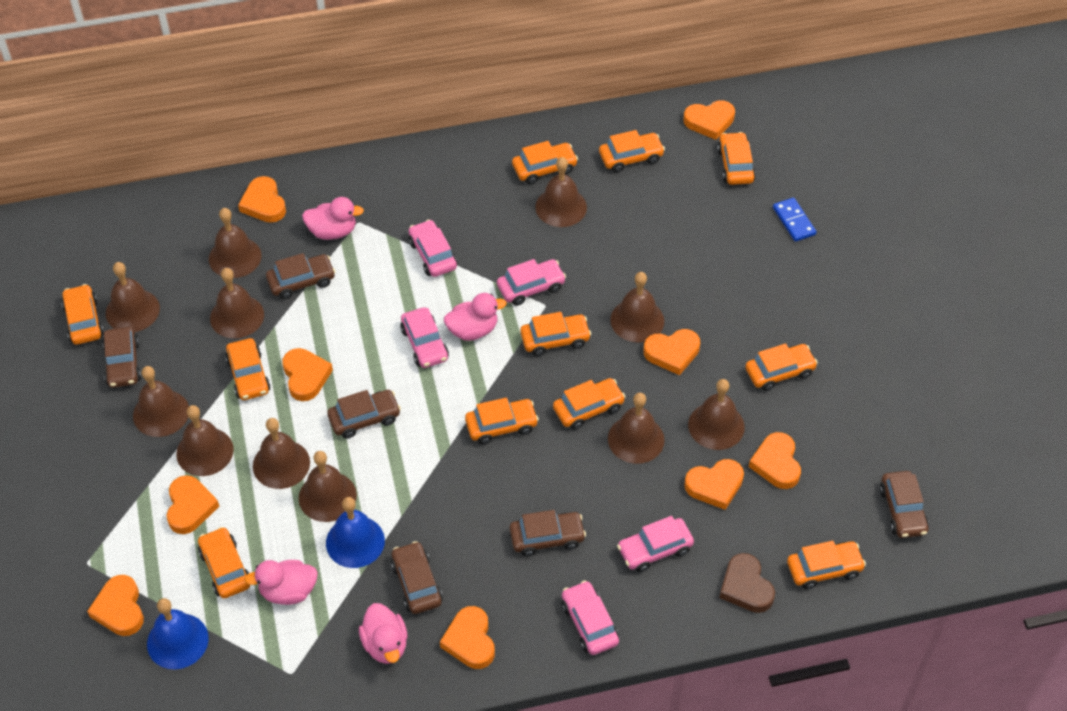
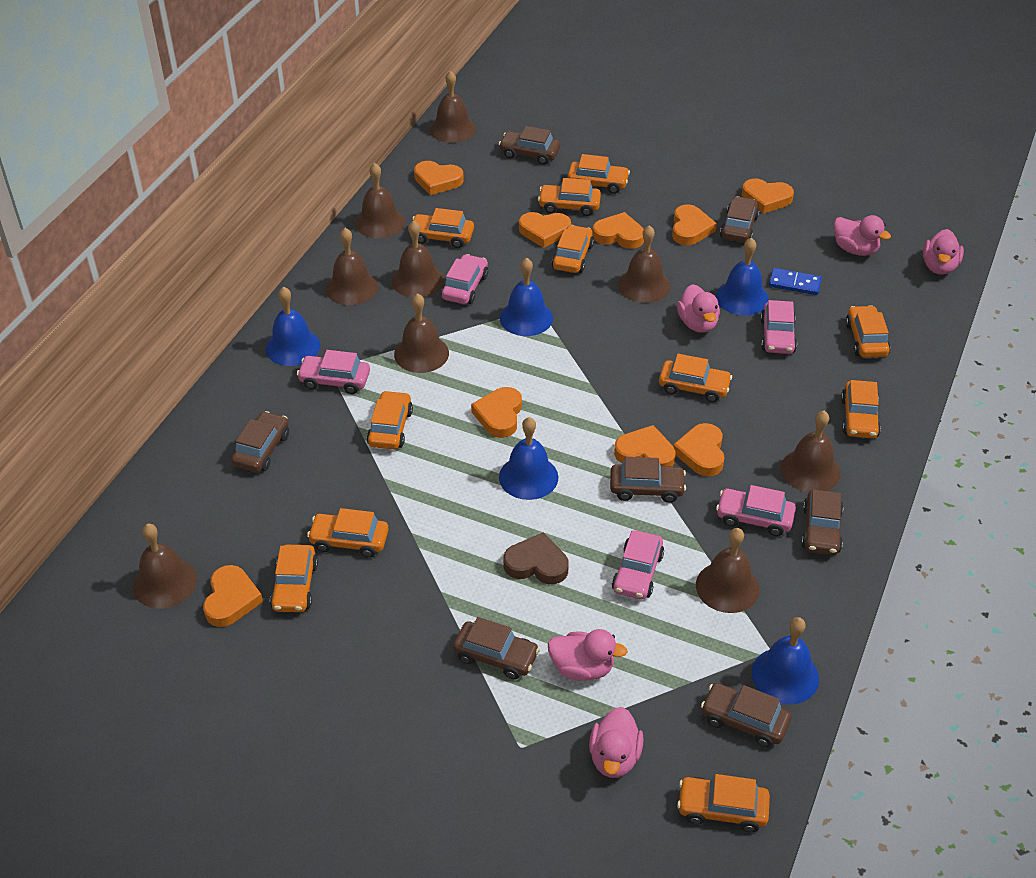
blue bell: 2 -> 5
brown bell: 11 -> 9
brown car: 6 -> 7
pink duck: 4 -> 5

